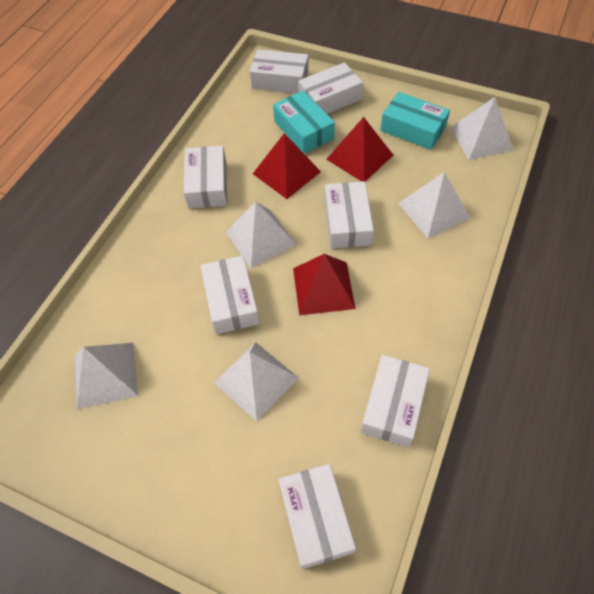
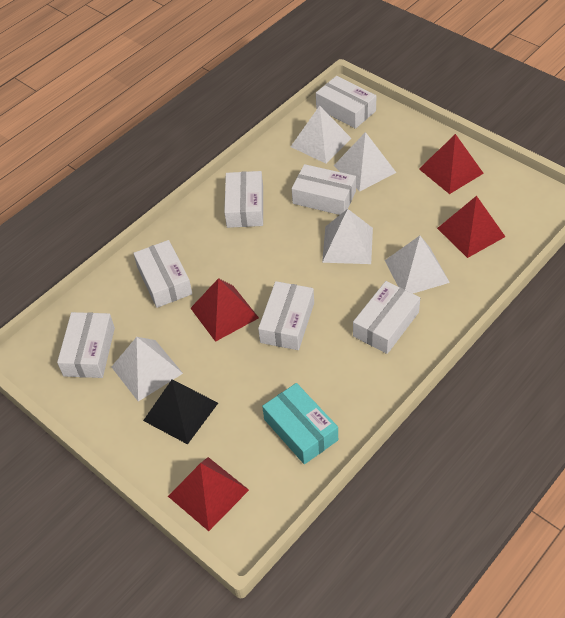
black pyramid: 0 -> 1
red pyramid: 3 -> 4
turquoise box: 2 -> 1

